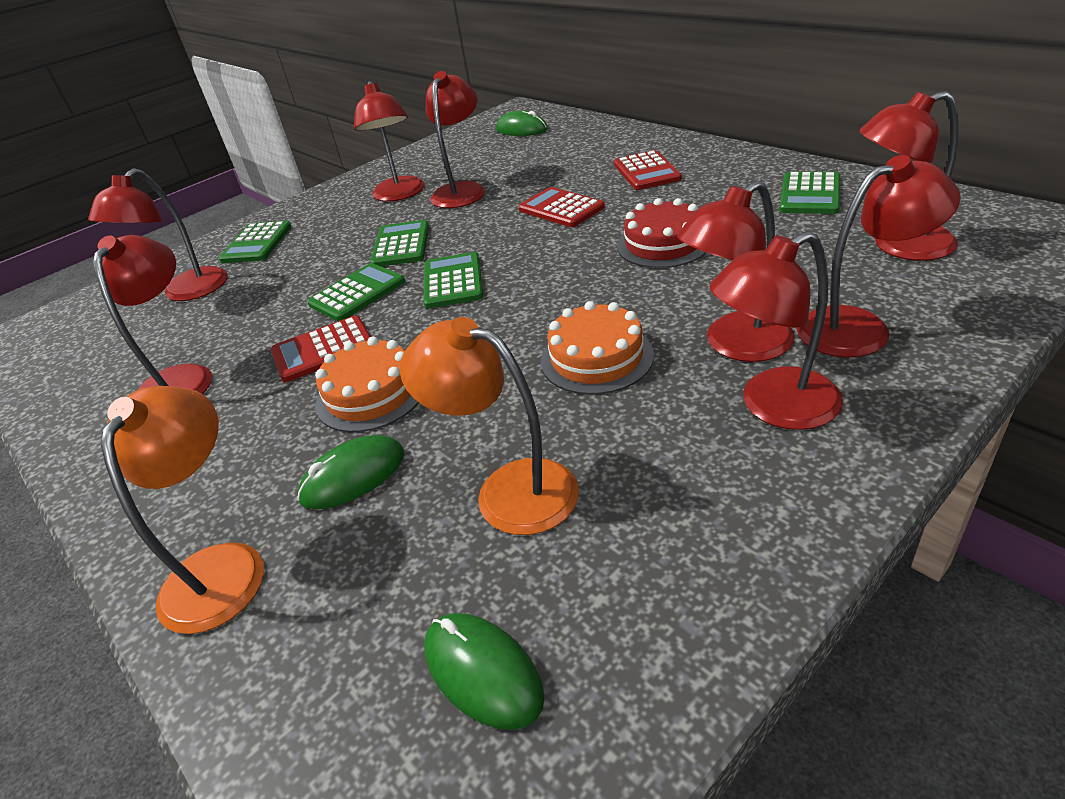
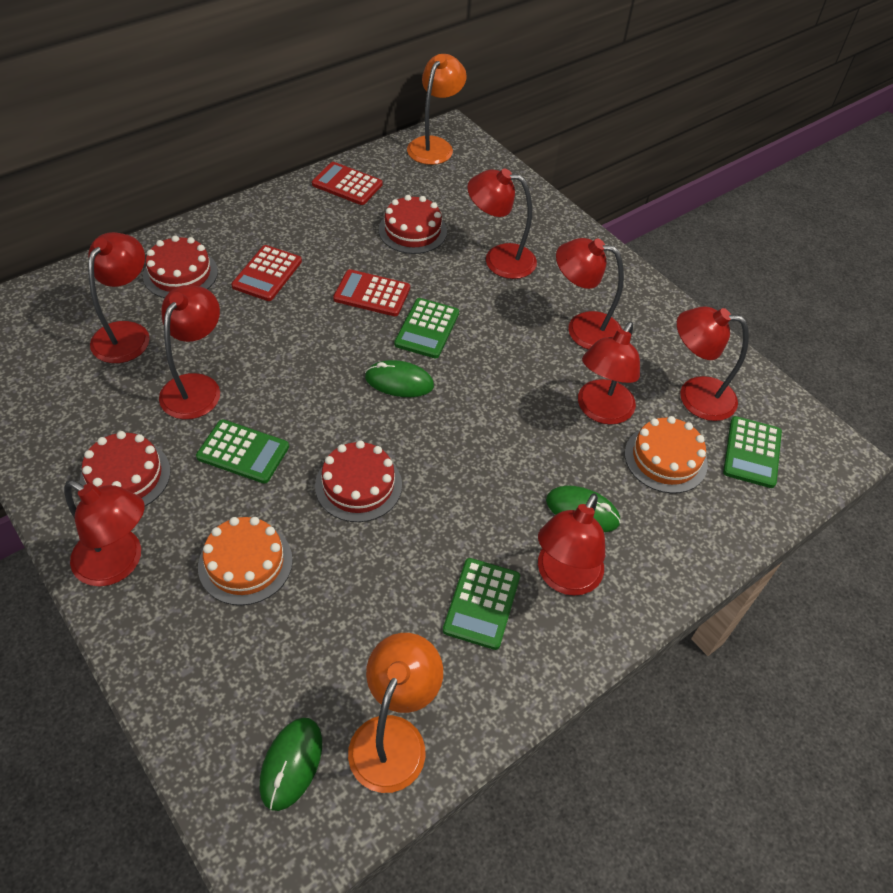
green calculator: 5 -> 4
red cake: 1 -> 4

